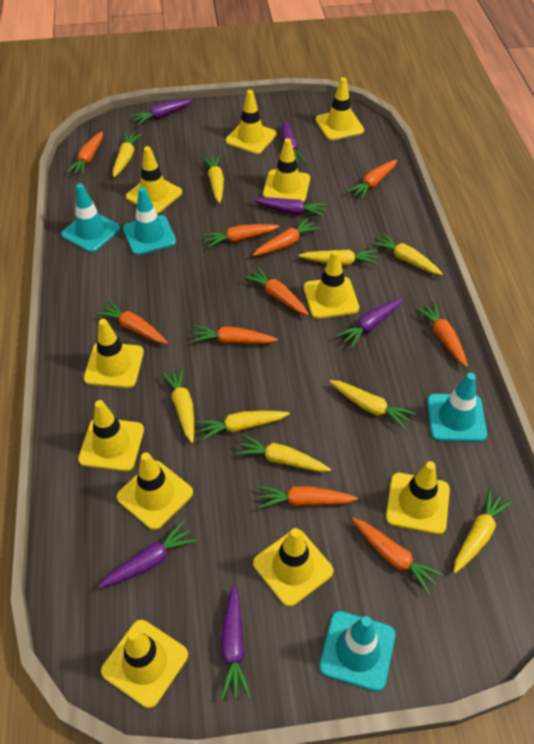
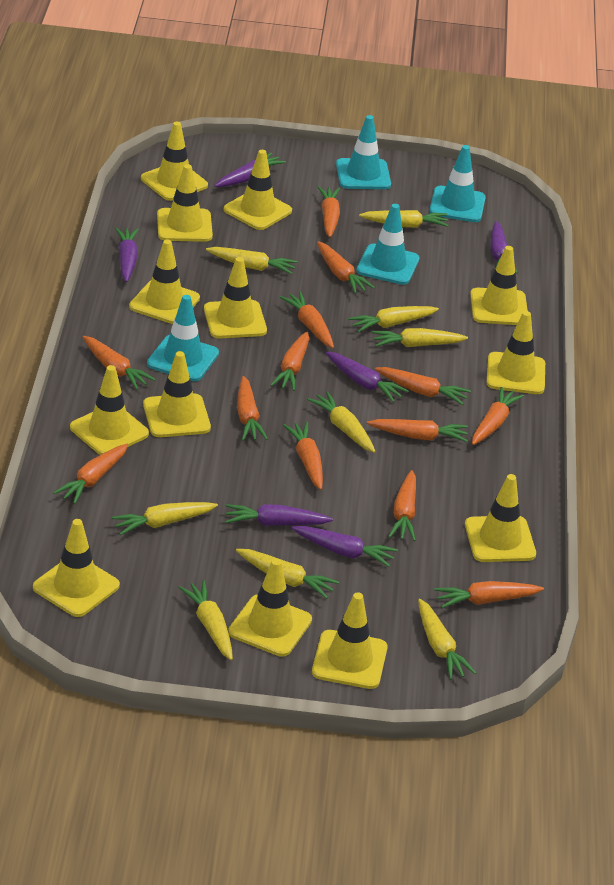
orange carrot: 10 -> 13
yellow traffic cone: 11 -> 13

